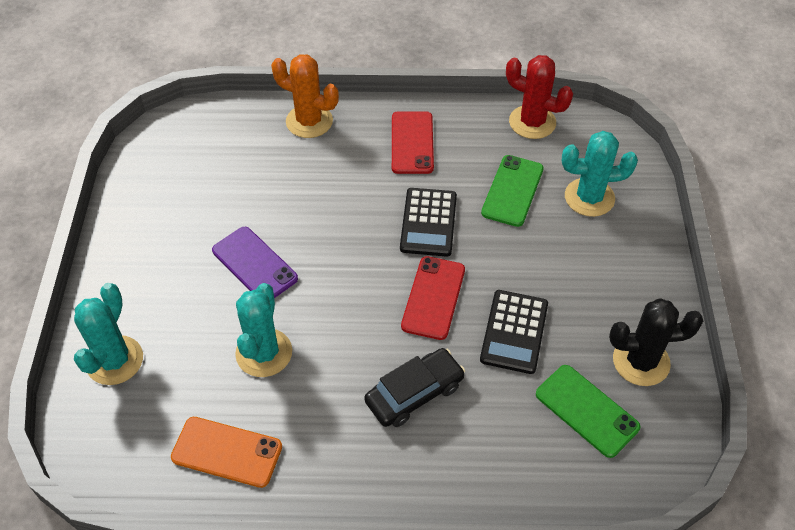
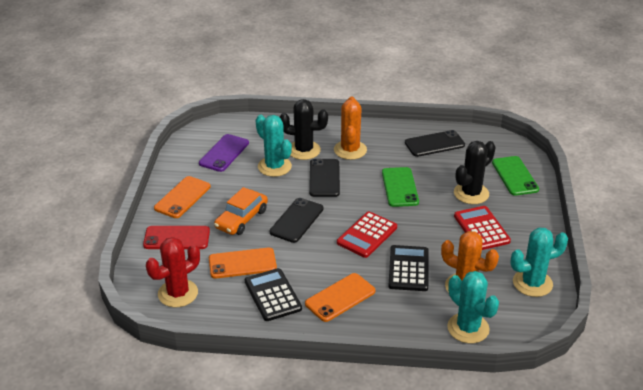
black cactus: 1 -> 2
black car: 1 -> 0
black phone: 0 -> 3
orange cactus: 1 -> 2
orange car: 0 -> 1
orange phone: 1 -> 3
red calculator: 0 -> 2
red phone: 2 -> 1

